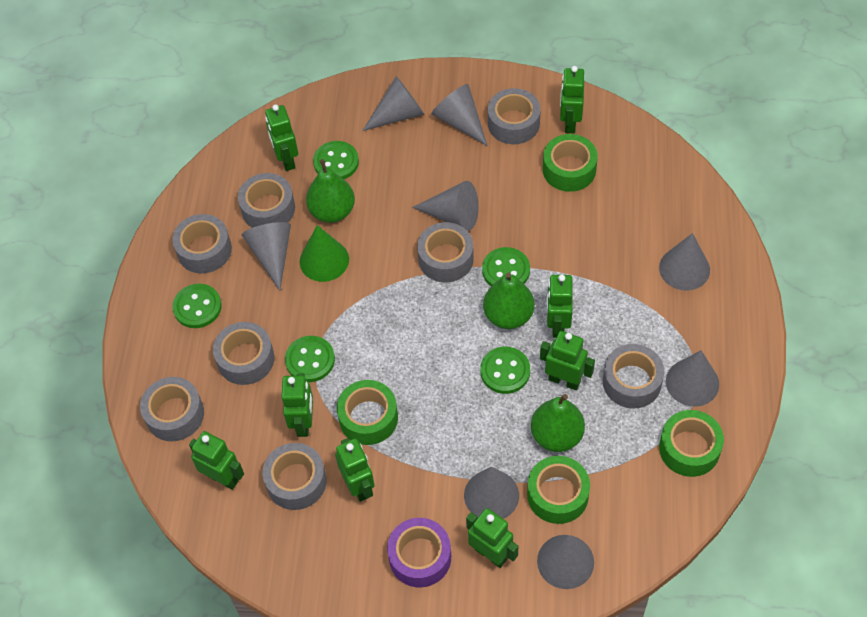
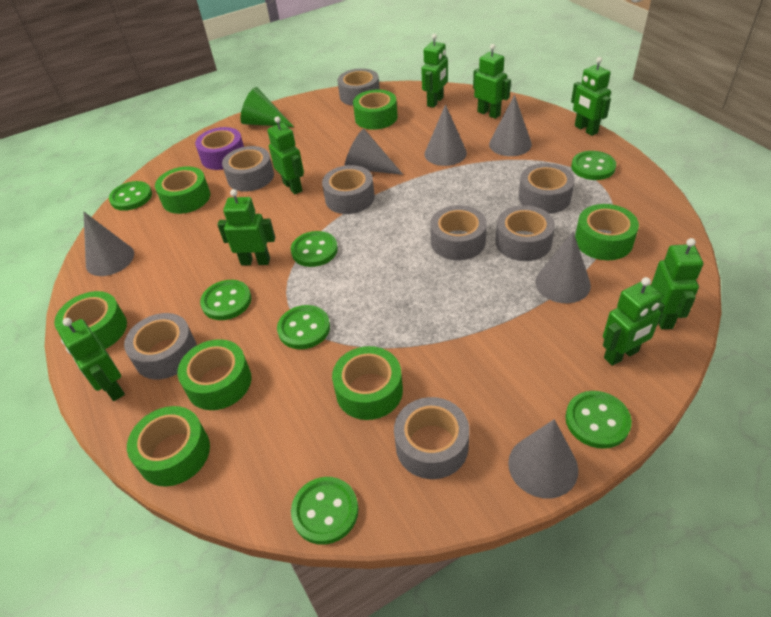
green button: 5 -> 7
green pear: 3 -> 0
green tape: 4 -> 7
grey cone: 8 -> 6

